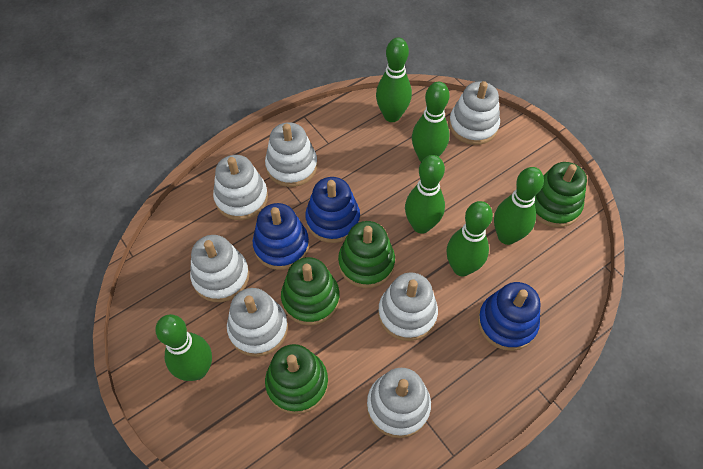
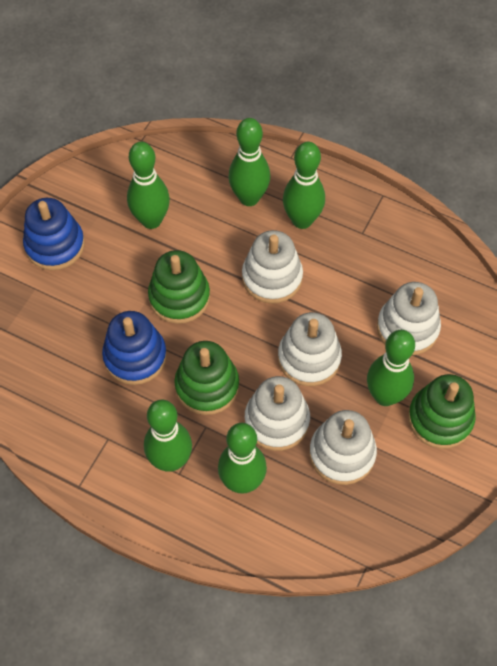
blue stacking toy: 3 -> 2
green stacking toy: 4 -> 3
white stacking toy: 7 -> 5

